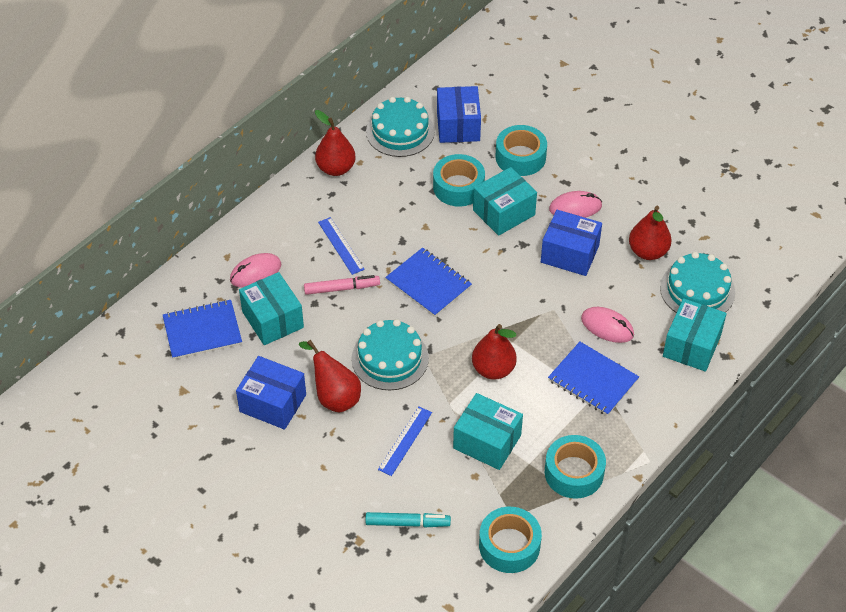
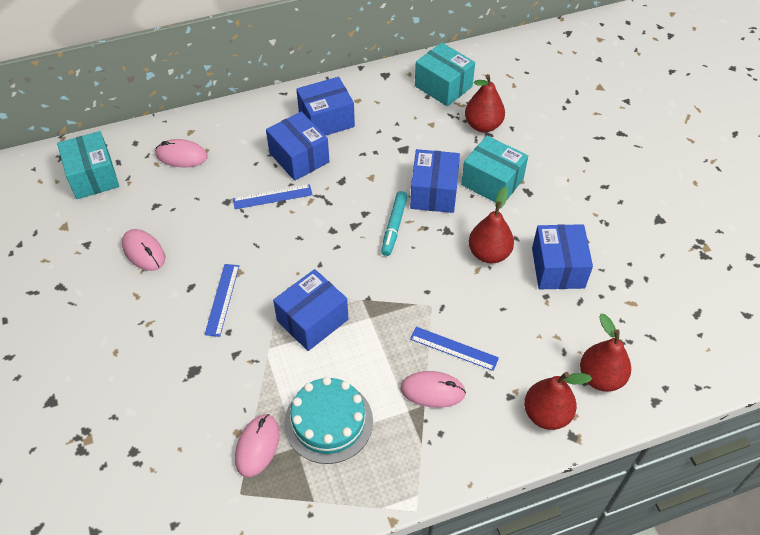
blue box: 3 -> 5
blue notebook: 3 -> 0
blue ruler: 2 -> 3
pink marker: 1 -> 0
pink mouse: 3 -> 4
turquoise box: 4 -> 3
turquoise cake: 3 -> 1
turquoise tape: 4 -> 0

